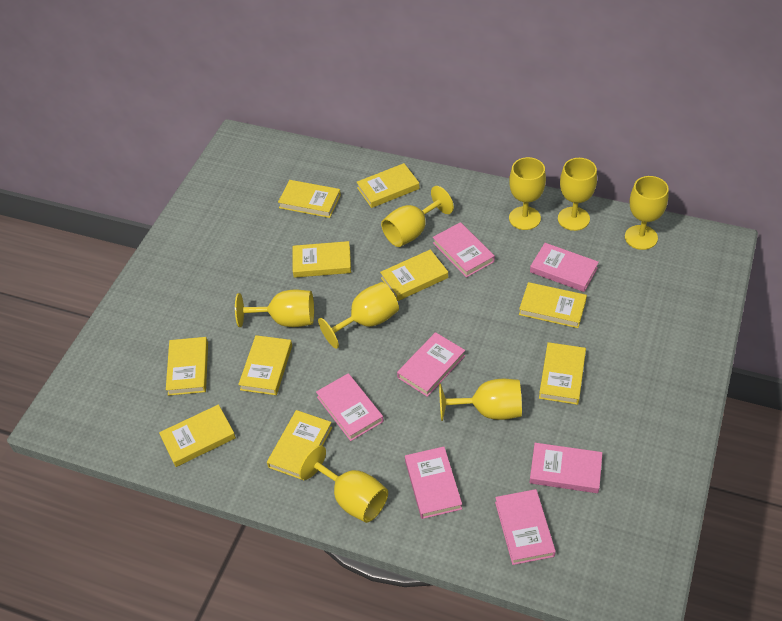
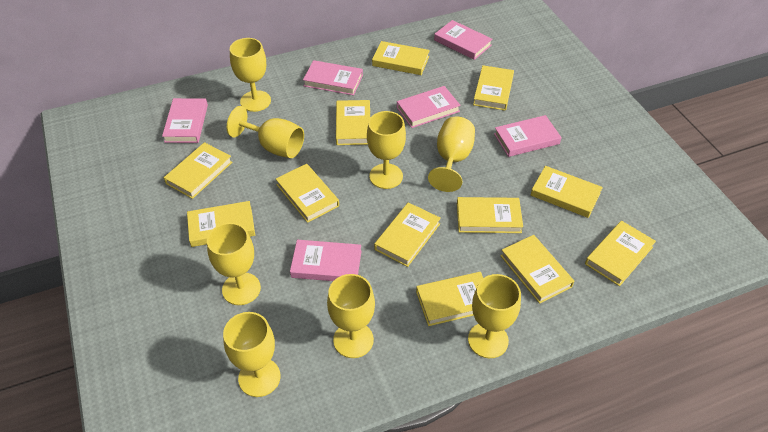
pink book: 7 -> 6
yellow book: 10 -> 12

